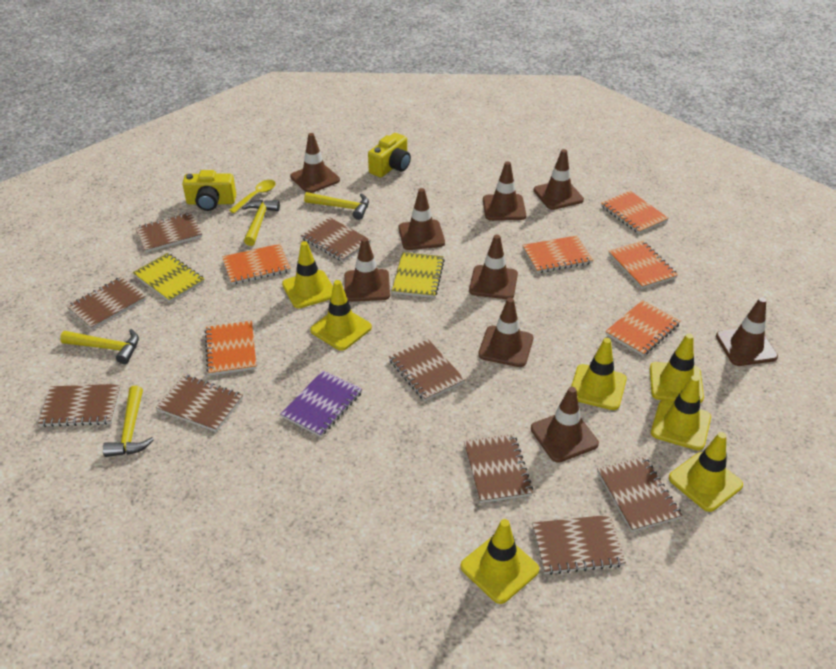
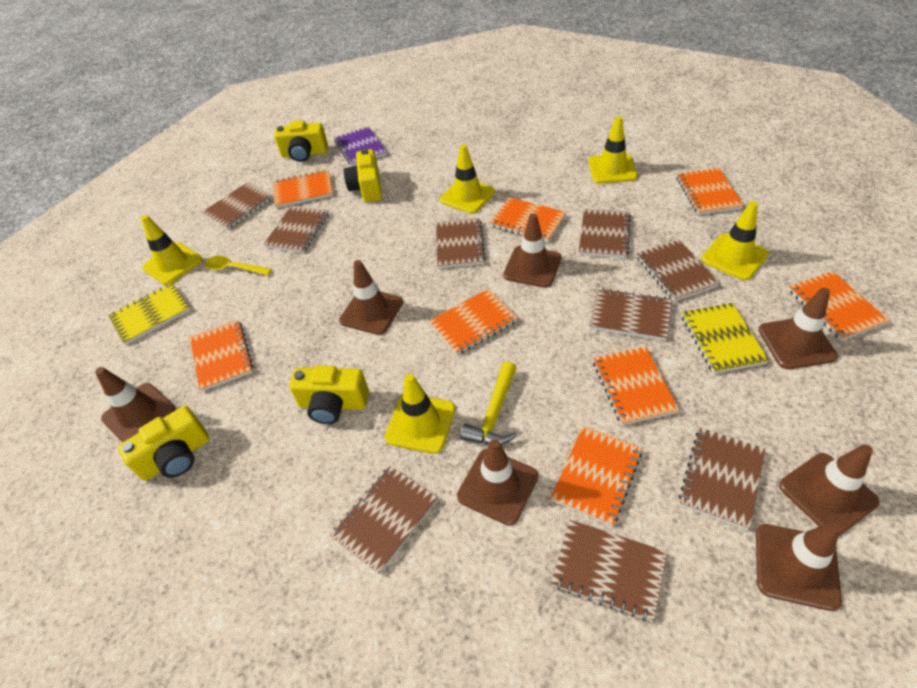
brown traffic cone: 9 -> 7
orange notebook: 6 -> 8
yellow camera: 2 -> 4
yellow hammer: 4 -> 1
yellow traffic cone: 7 -> 5

